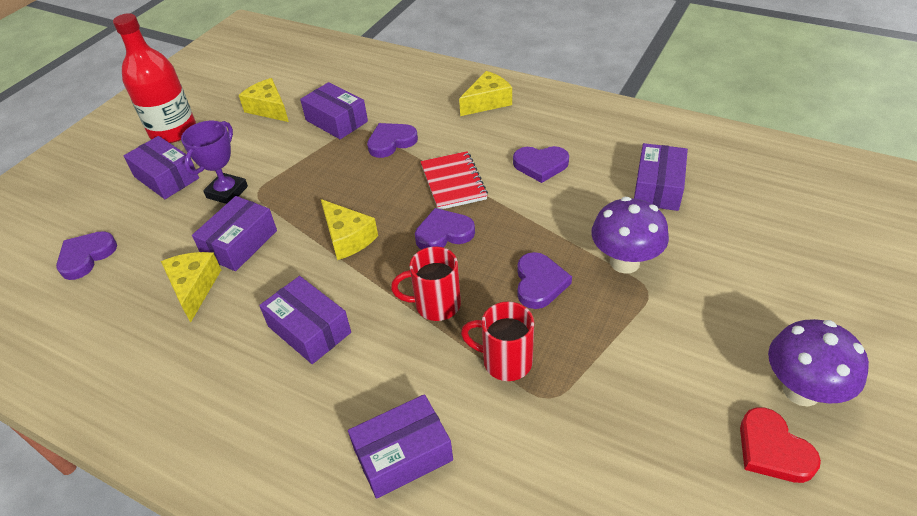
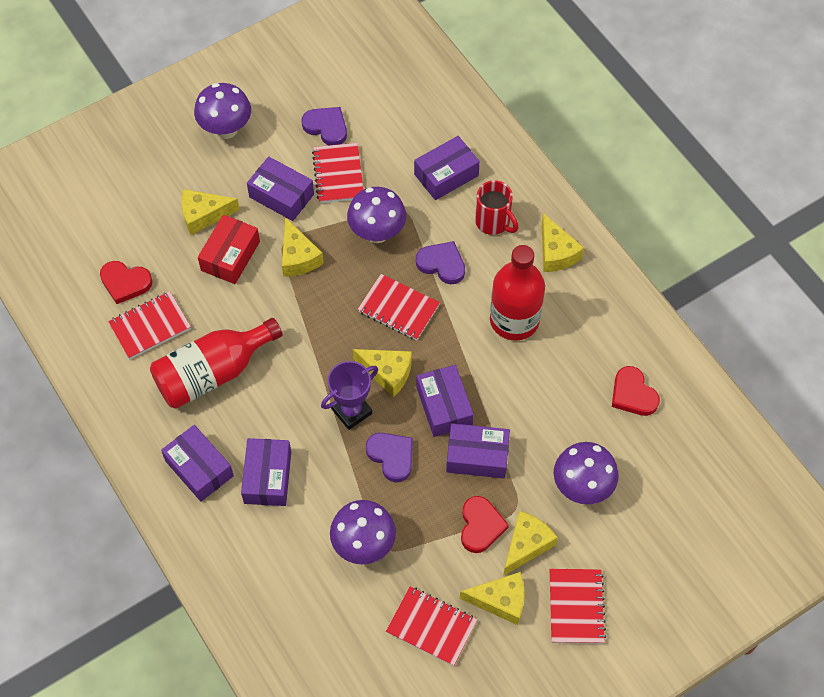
purple heart: 5 -> 3
purple mushroom: 2 -> 4
red bottle: 1 -> 2
red box: 0 -> 1
red heart: 1 -> 3
red mug: 2 -> 1
red notebook: 1 -> 5
yellow cheese: 4 -> 6

